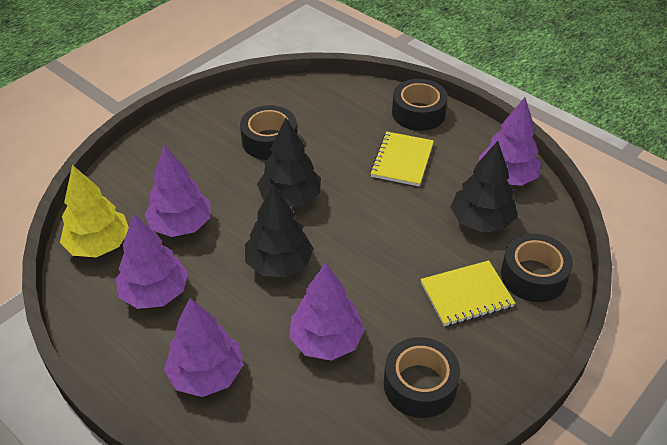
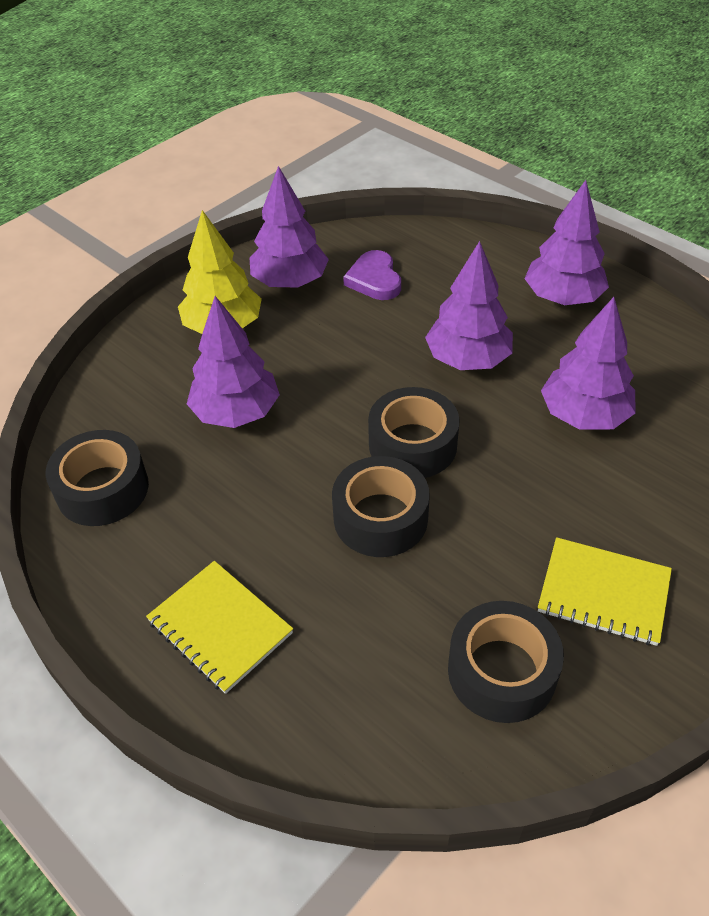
black tree: 3 -> 0
purple heart: 0 -> 1

